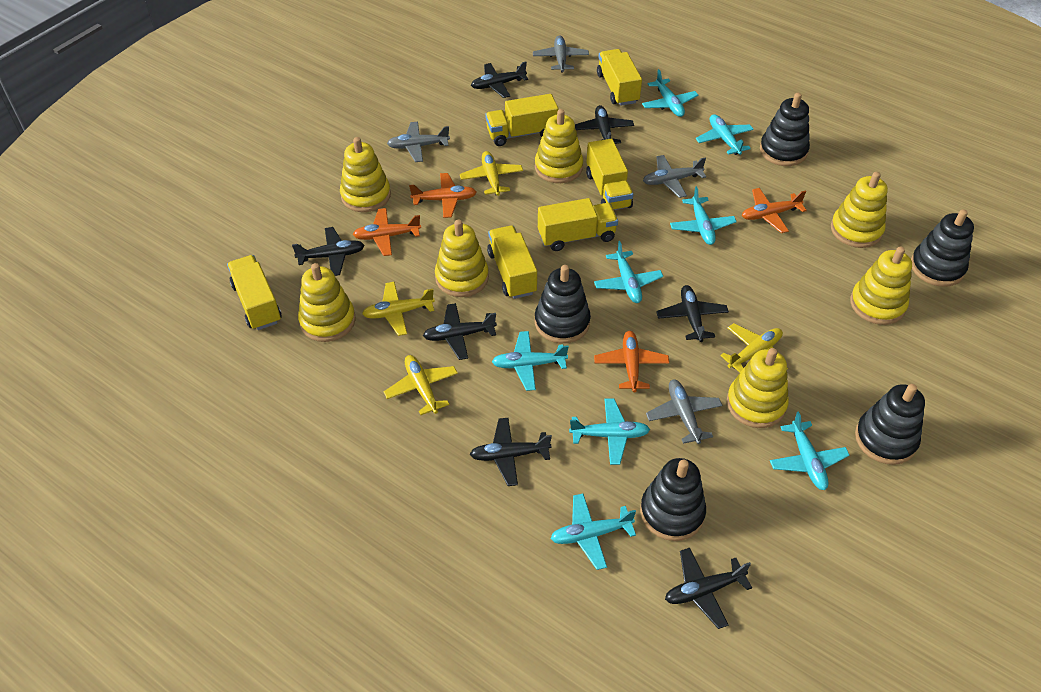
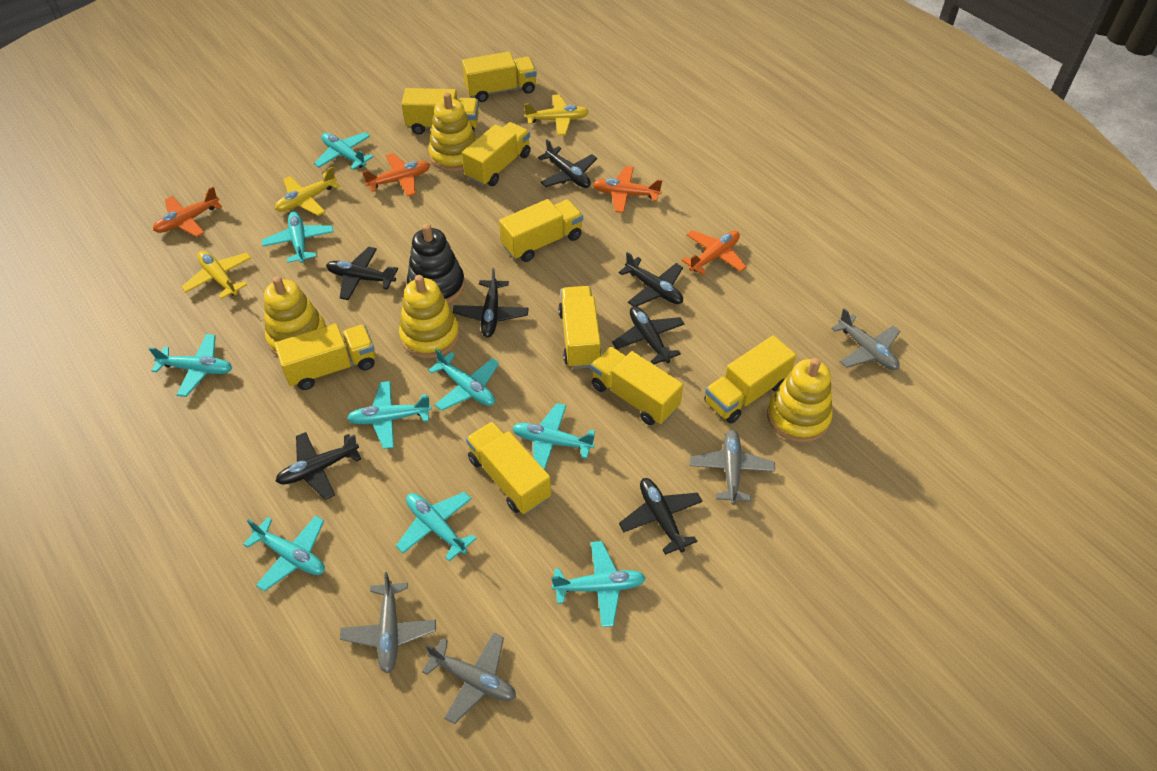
black stacking toy: 5 -> 1
turquoise plane: 8 -> 9
yellow plane: 4 -> 3
yellow stacking toy: 7 -> 4
yellow truck: 6 -> 9

